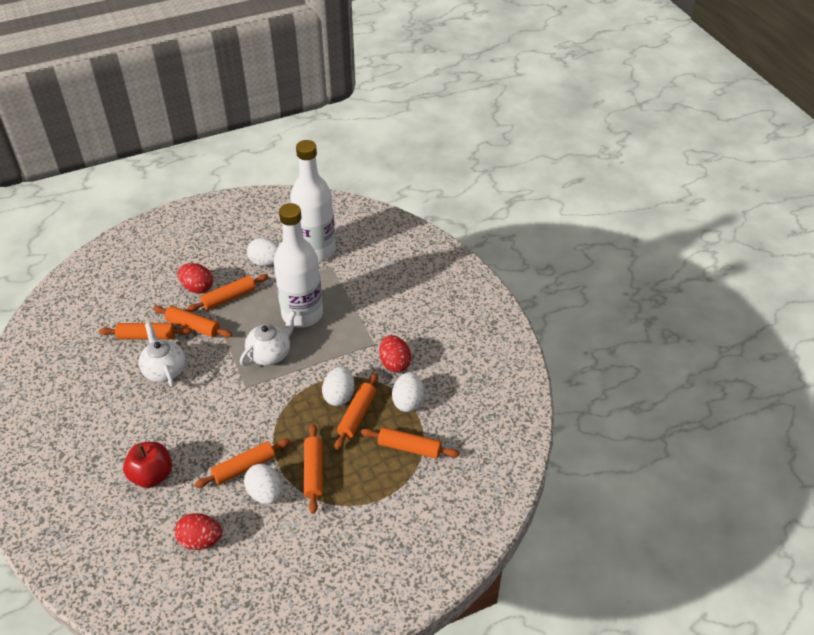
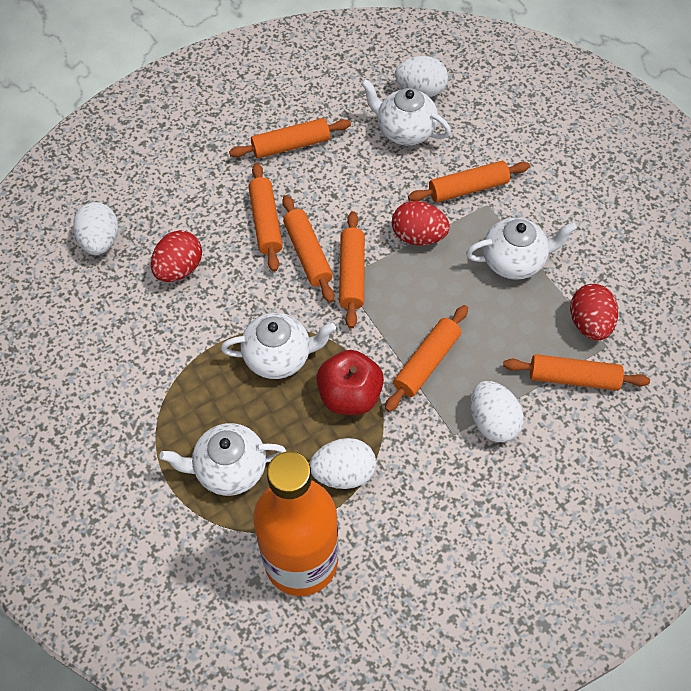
orange bottle: 0 -> 1
white bottle: 2 -> 0
white teapot: 2 -> 4

